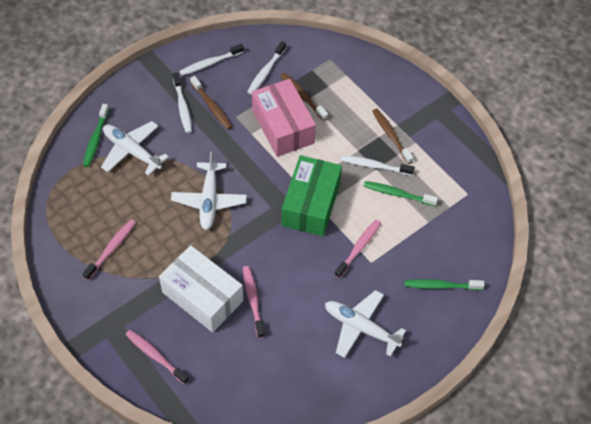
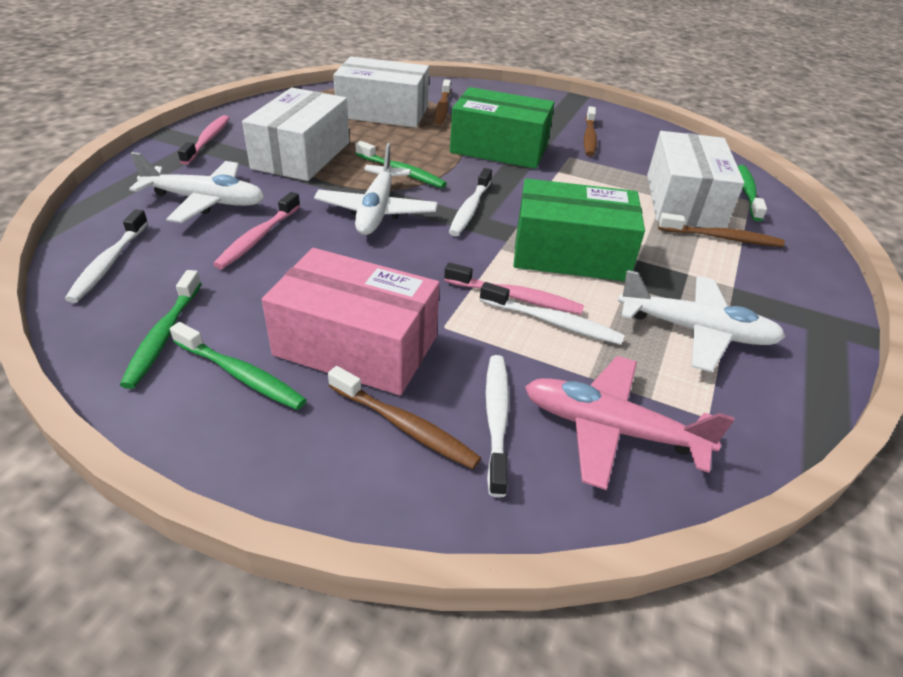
brown toothbrush: 3 -> 4
green box: 1 -> 2
green toothbrush: 3 -> 4
pink plane: 0 -> 1
pink toothbrush: 4 -> 3
white box: 1 -> 3

